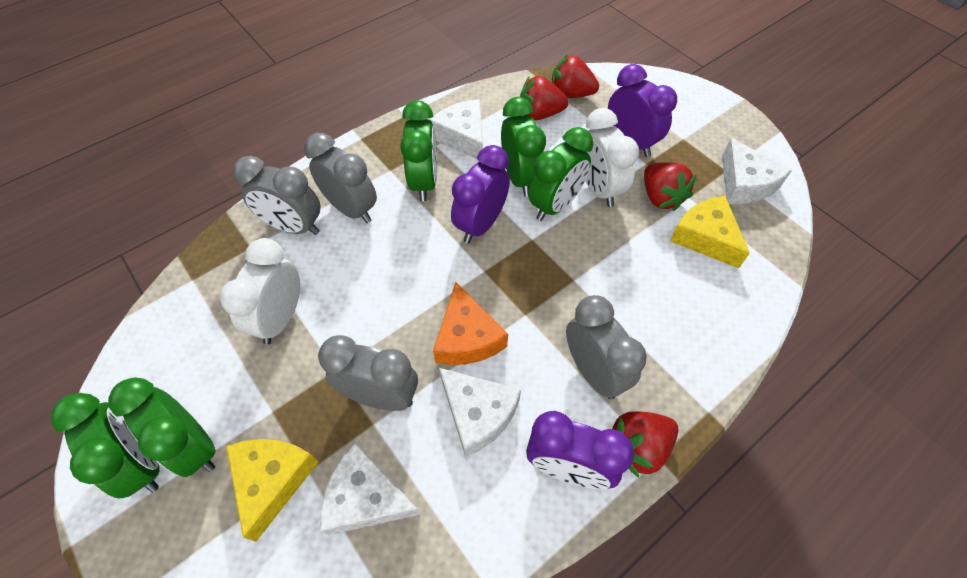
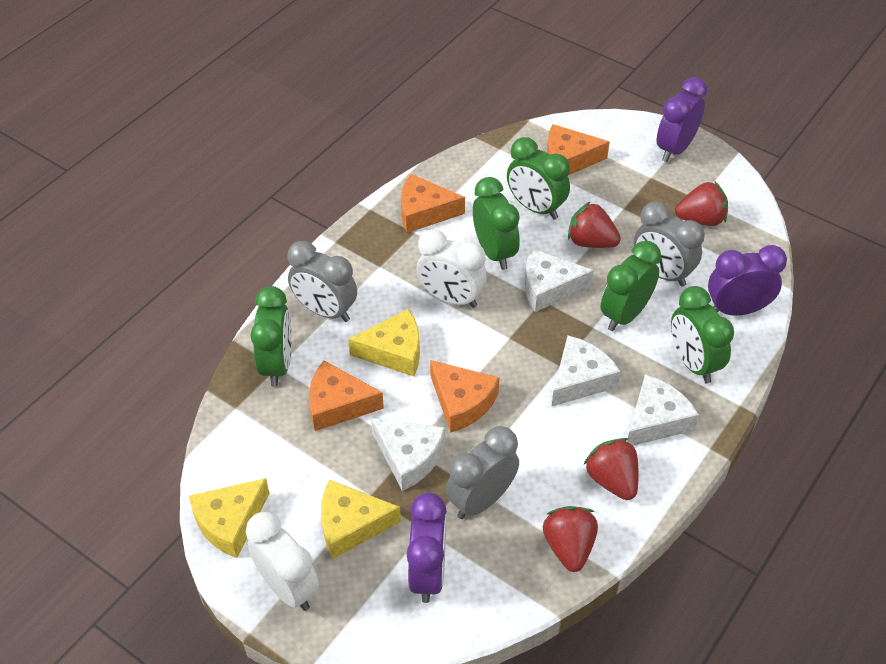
grey clock: 4 -> 3
orange cheese: 1 -> 4
yellow cheese: 2 -> 3

